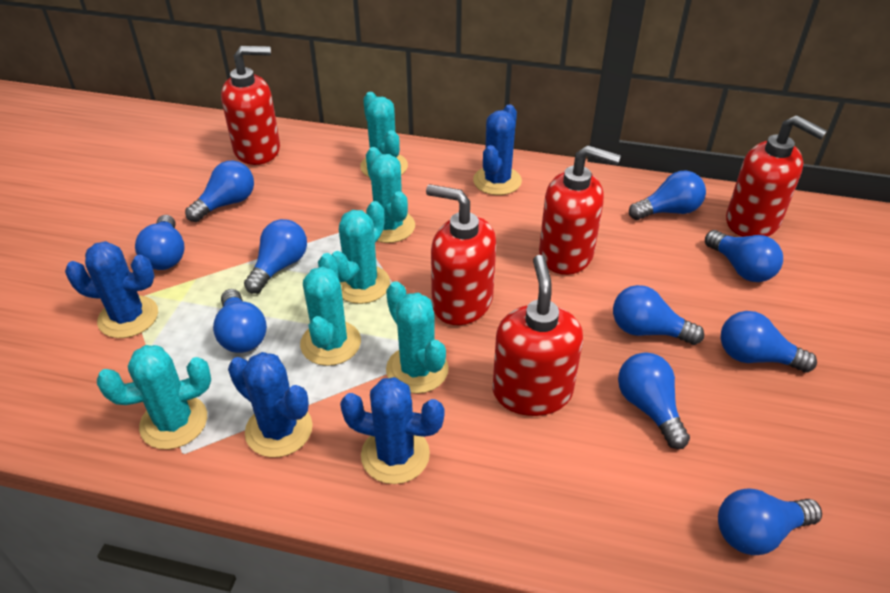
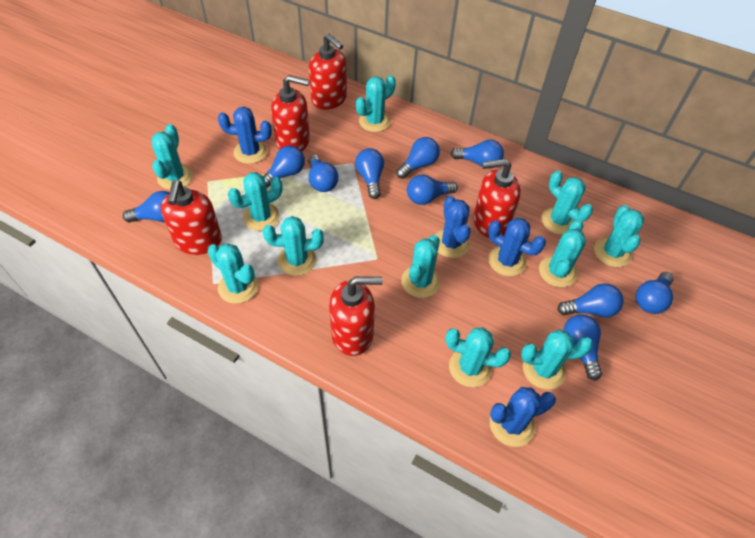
turquoise cactus: 6 -> 11

